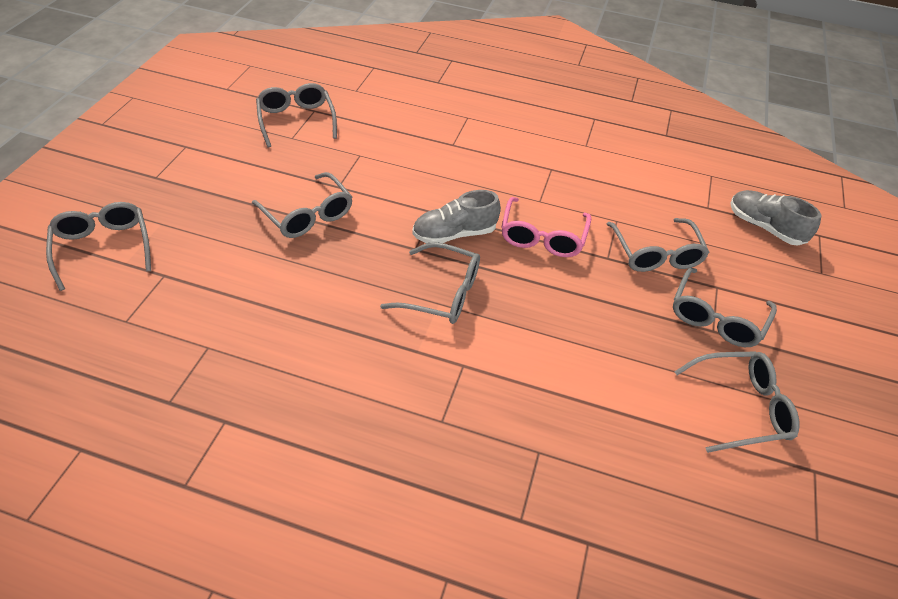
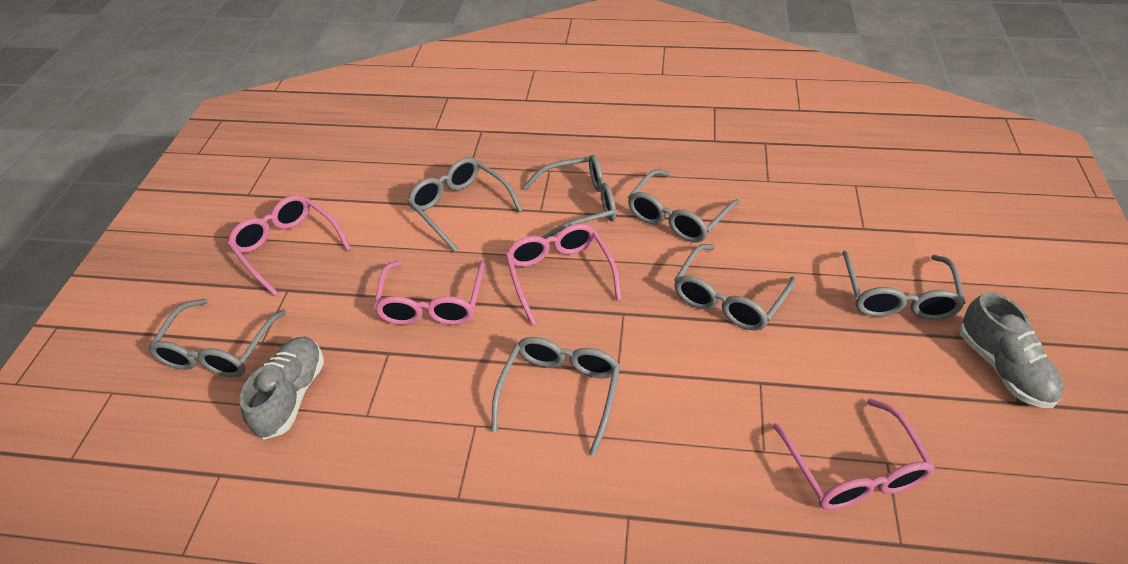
pink glasses: 1 -> 4

